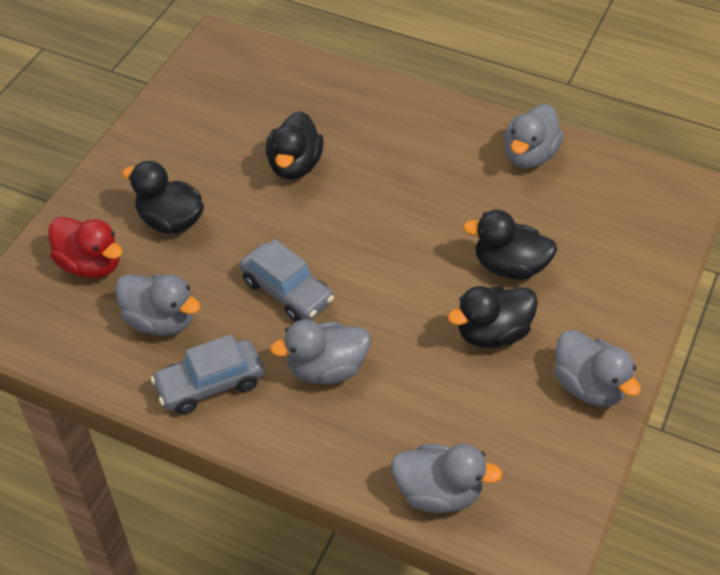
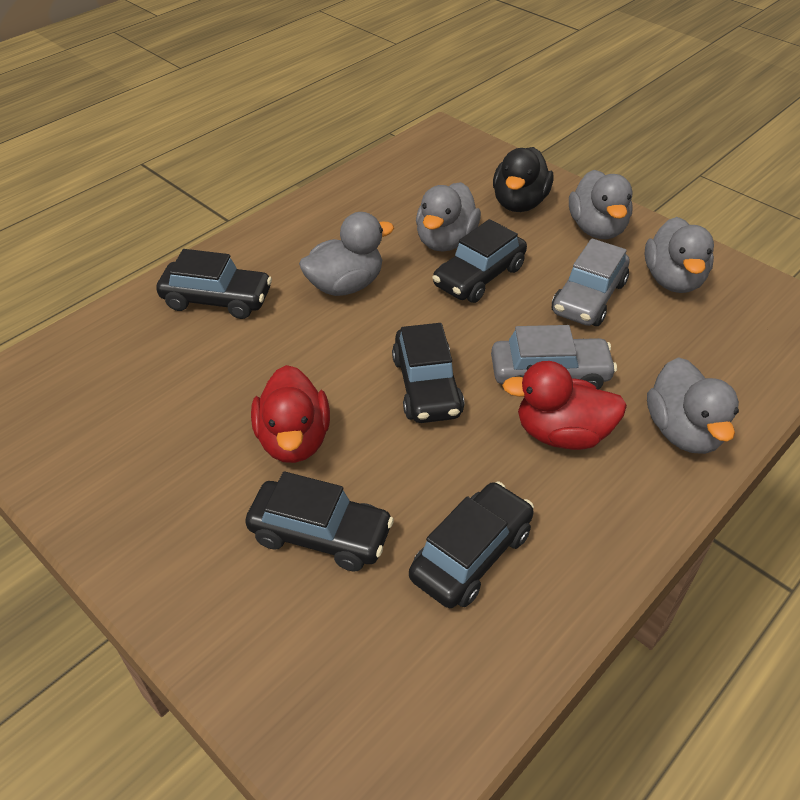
black car: 0 -> 5
black duck: 4 -> 1
red duck: 1 -> 2

